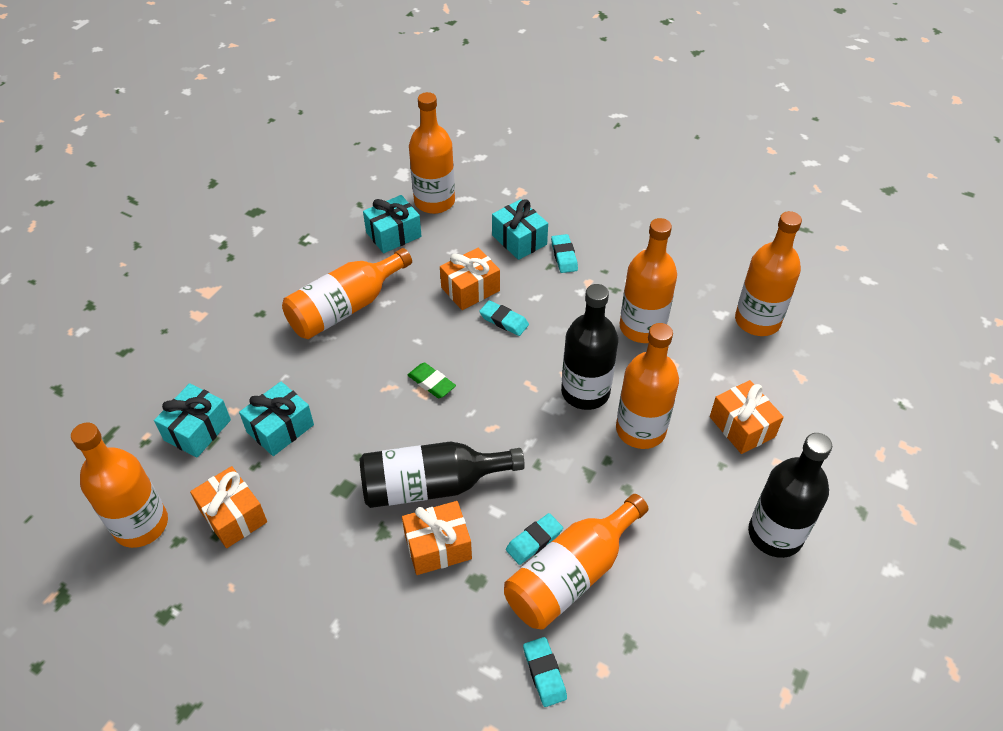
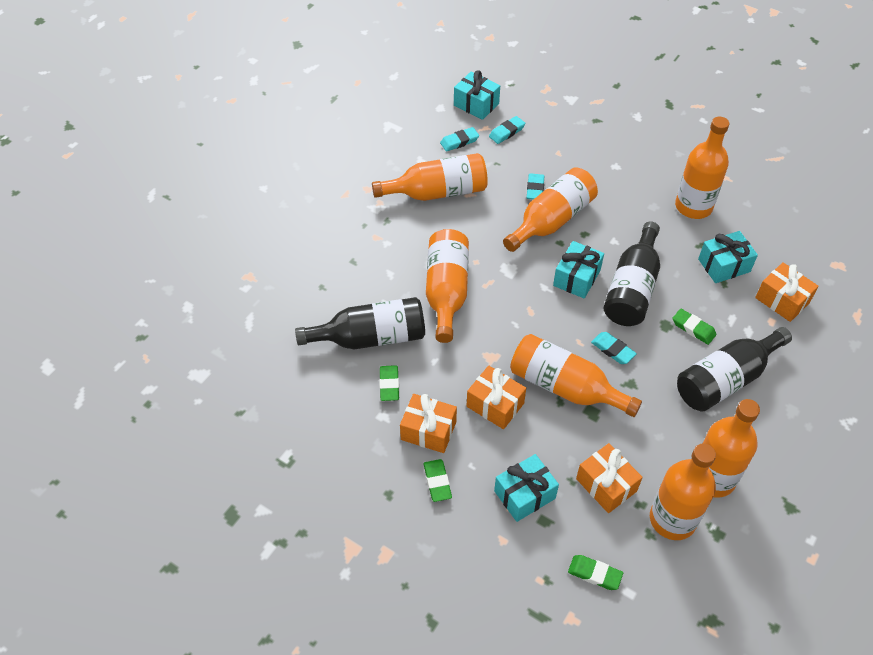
green eraser: 1 -> 4

